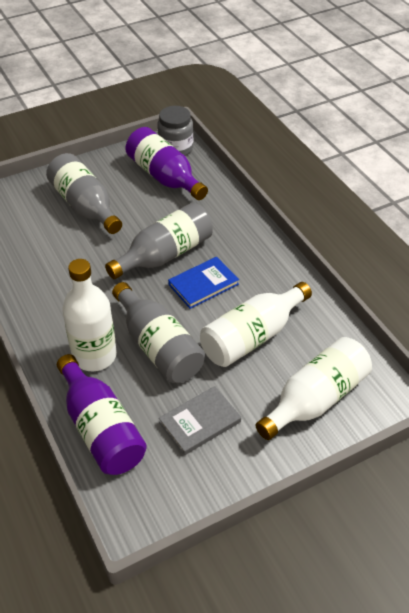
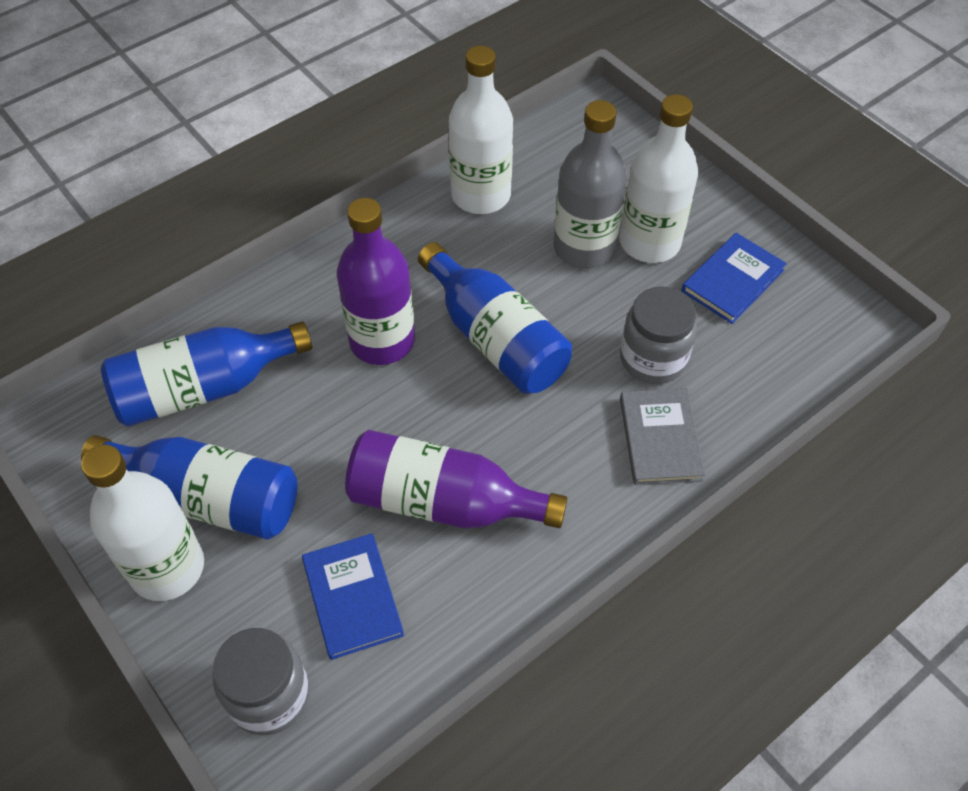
blue book: 1 -> 2
blue bottle: 0 -> 3
grey bottle: 3 -> 1
grey jar: 1 -> 2

